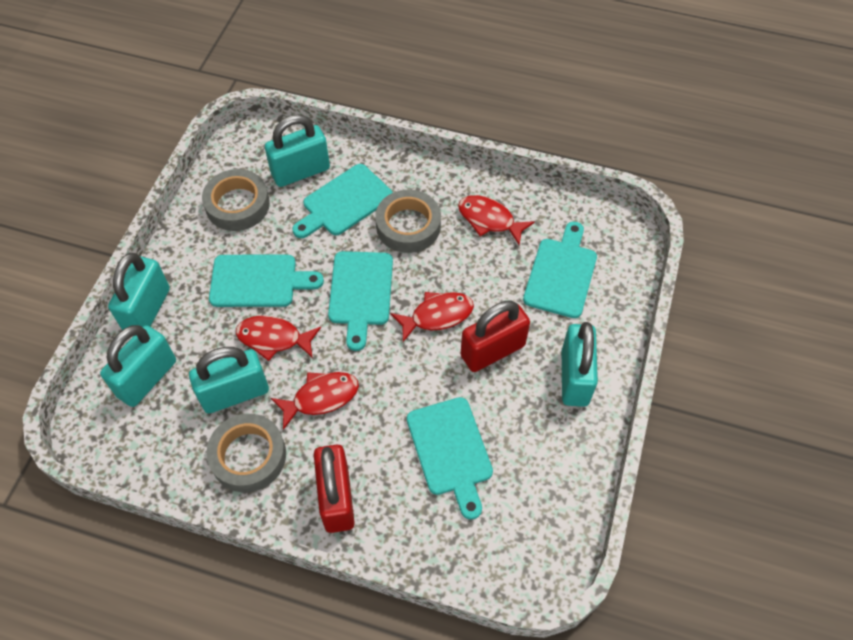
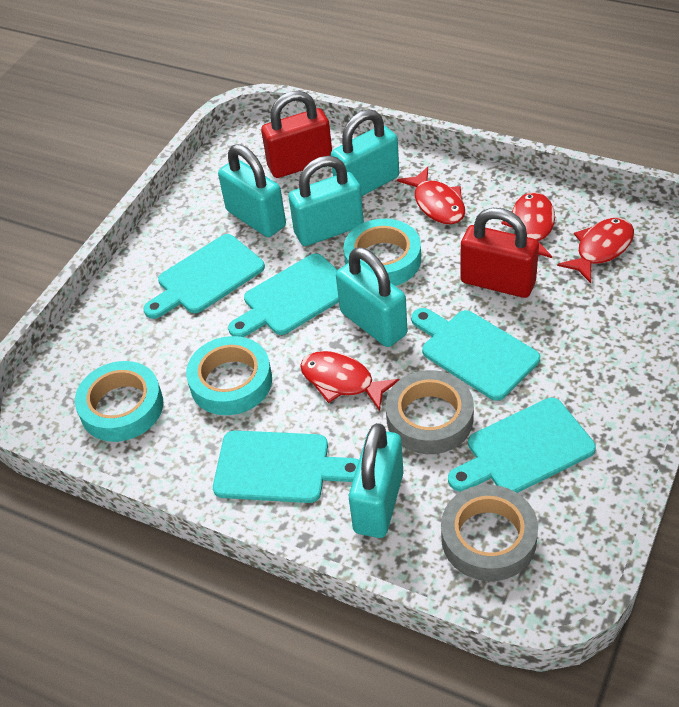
grey tape: 3 -> 2
turquoise tape: 0 -> 3

